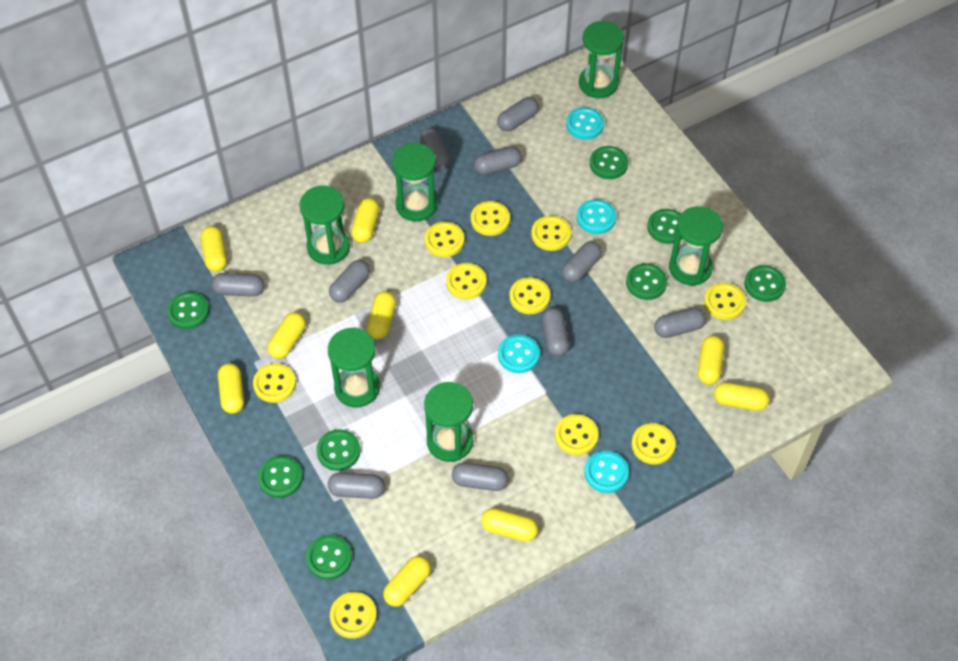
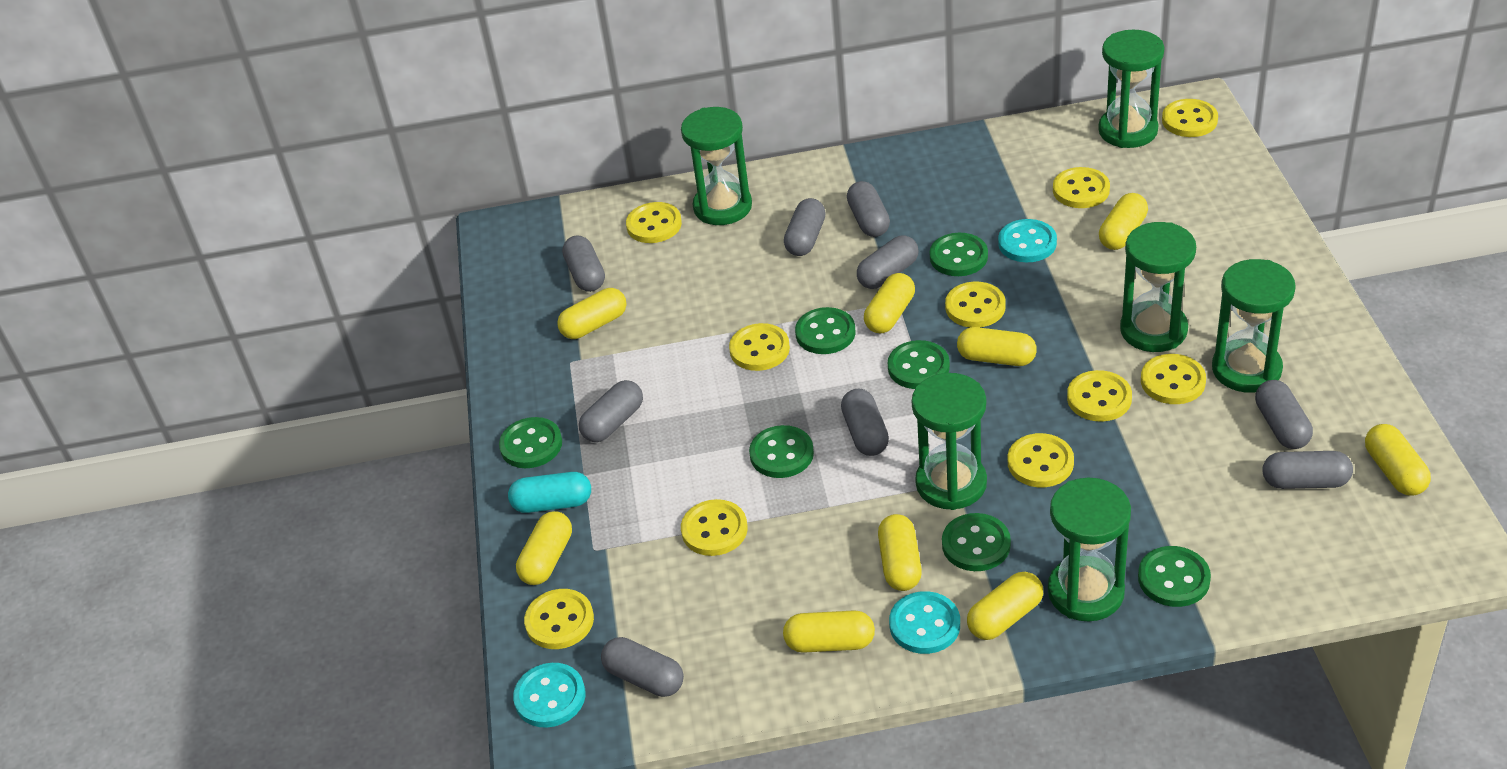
green button: 8 -> 7
grey capsule: 10 -> 9
turquoise button: 4 -> 3
turquoise capsule: 0 -> 1

